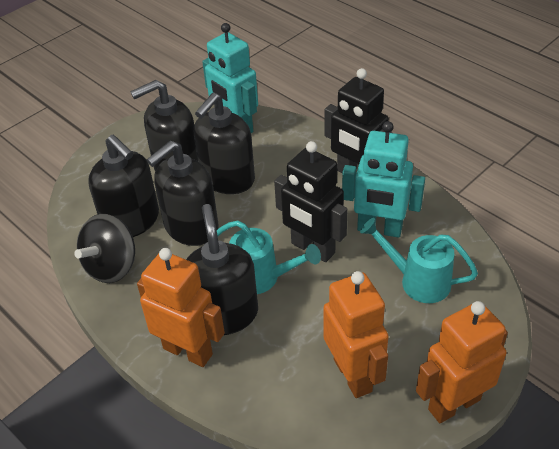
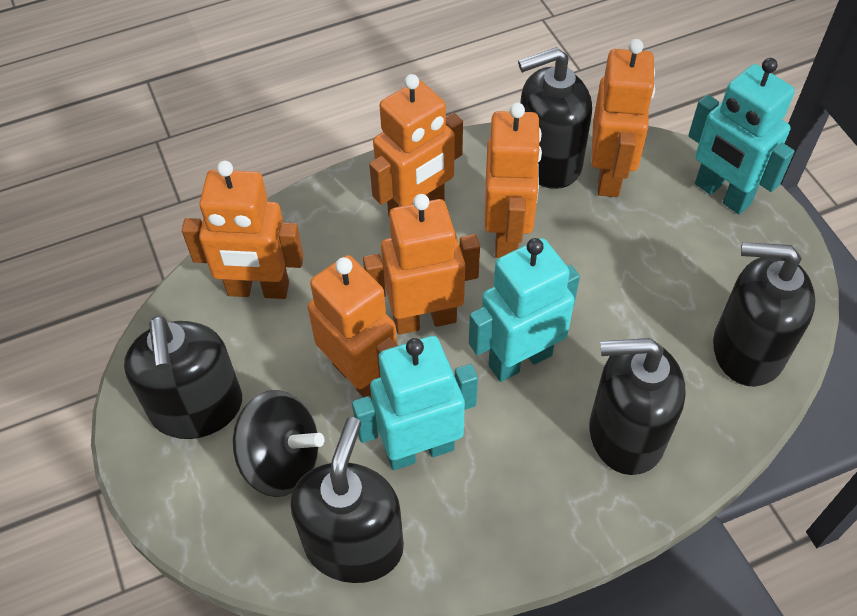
black robot: 2 -> 0
orange robot: 3 -> 6
turquoise robot: 2 -> 3
turquoise watering can: 2 -> 0

